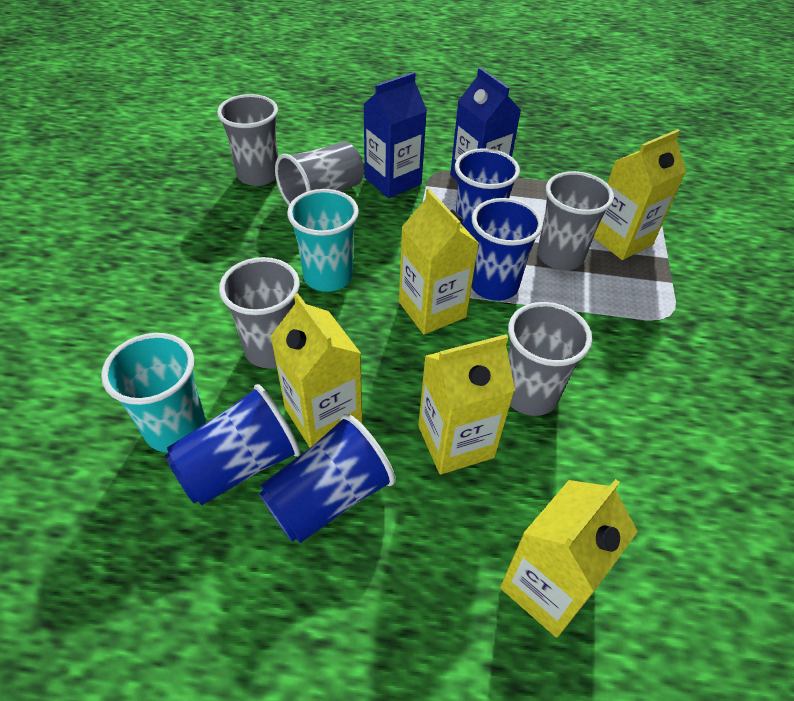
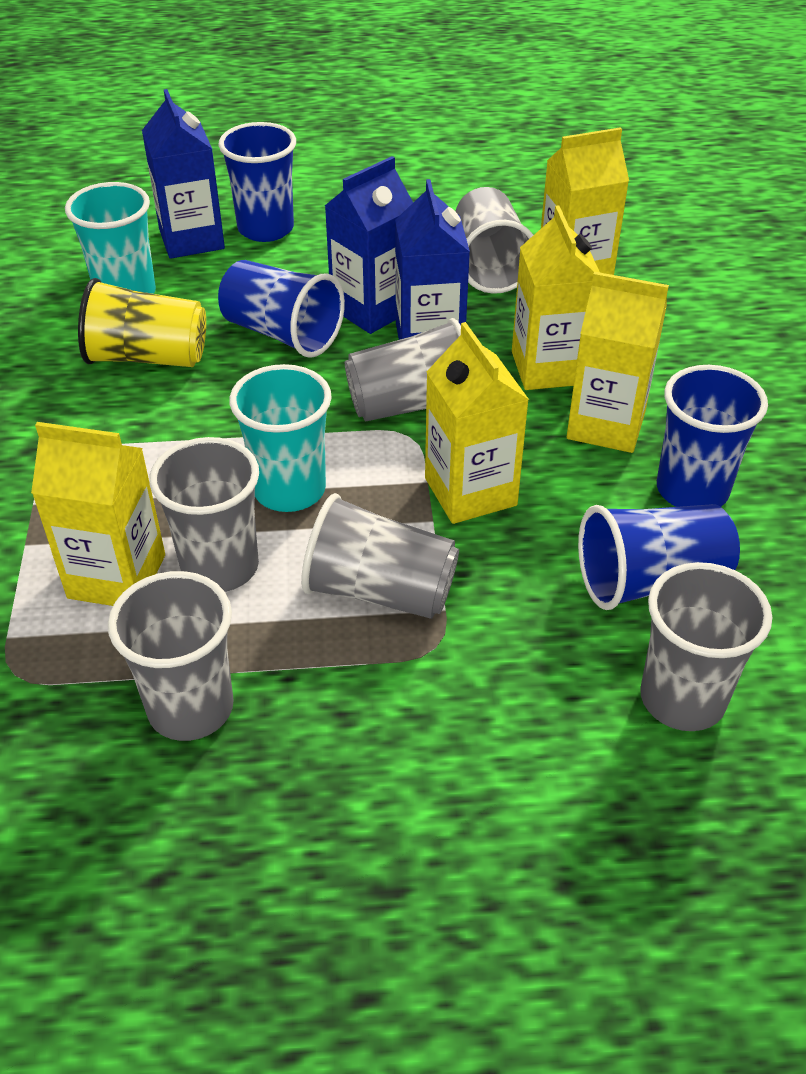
blue carton: 2 -> 3
grey cup: 5 -> 6
yellow cup: 0 -> 1

